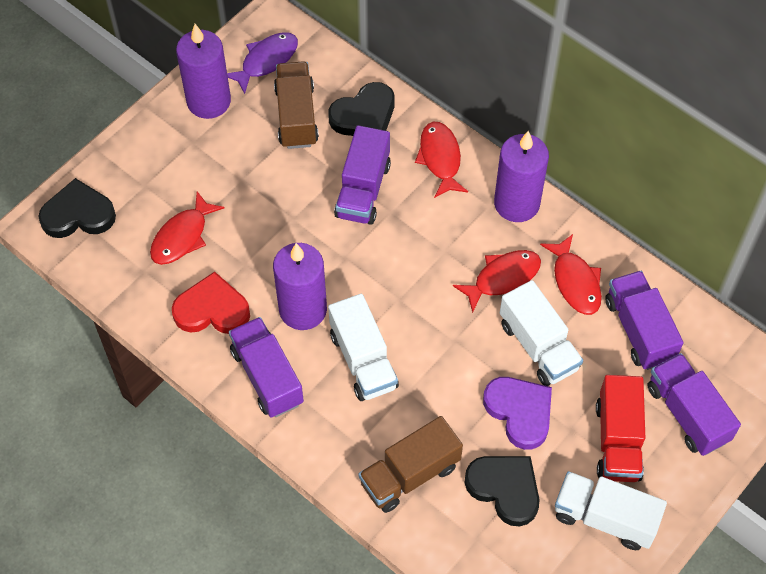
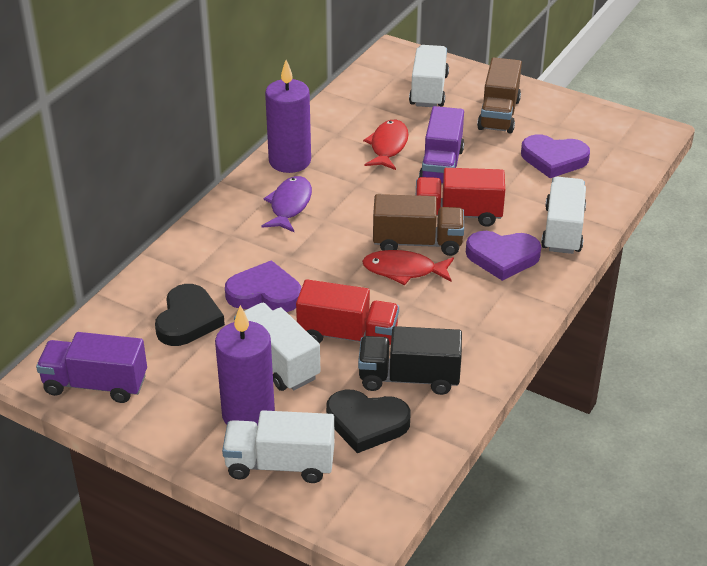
black heart: 3 -> 2
black truck: 0 -> 1
purple candle: 3 -> 2
purple heart: 1 -> 3
purple truck: 4 -> 2
red fish: 4 -> 2
red heart: 1 -> 0
red truck: 1 -> 2
white truck: 3 -> 4

